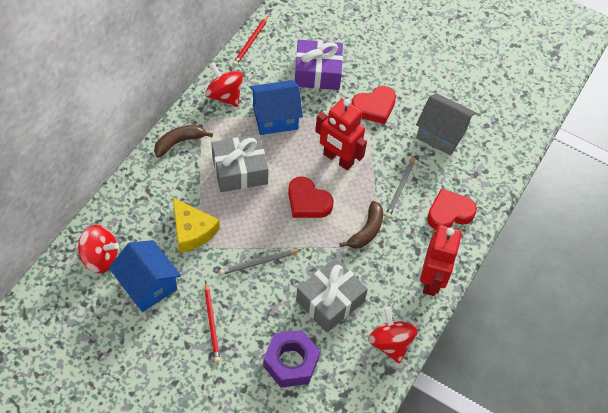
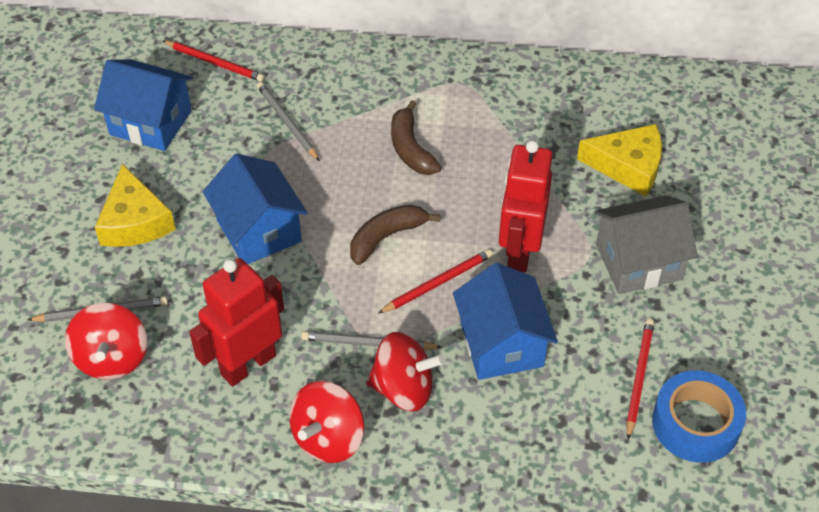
blue house: 2 -> 3
blue tape: 0 -> 1
grey gift: 2 -> 0
grey pencil: 2 -> 3
purple gift: 1 -> 0
purple nut: 1 -> 0
red heart: 3 -> 0
red pencil: 2 -> 3
yellow cheese: 1 -> 2

